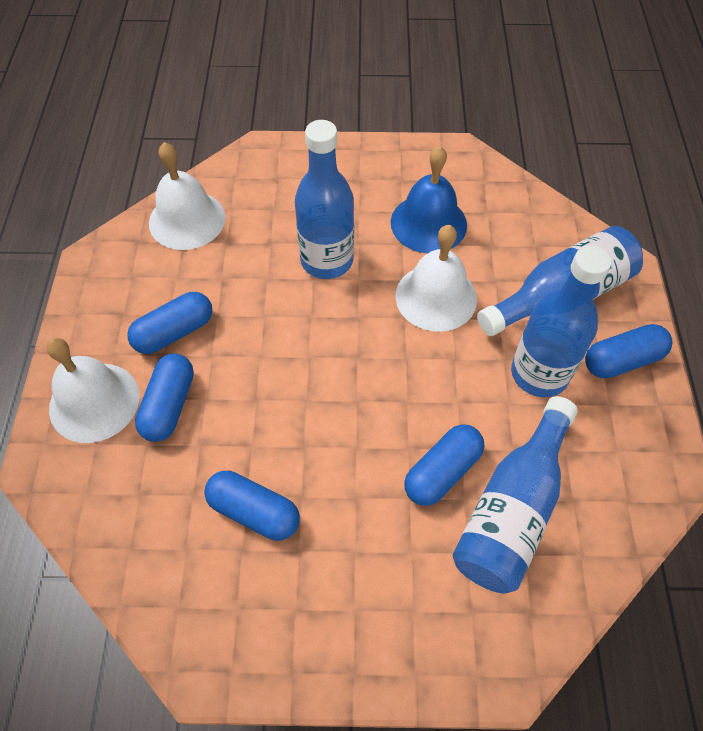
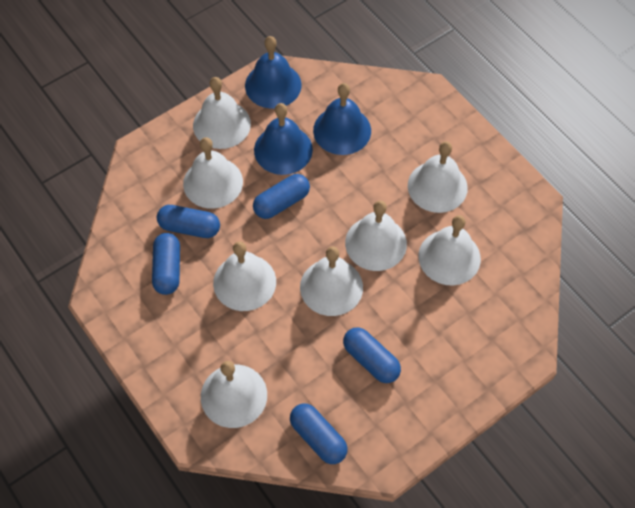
blue bell: 1 -> 3
blue bottle: 4 -> 0
white bell: 3 -> 8

